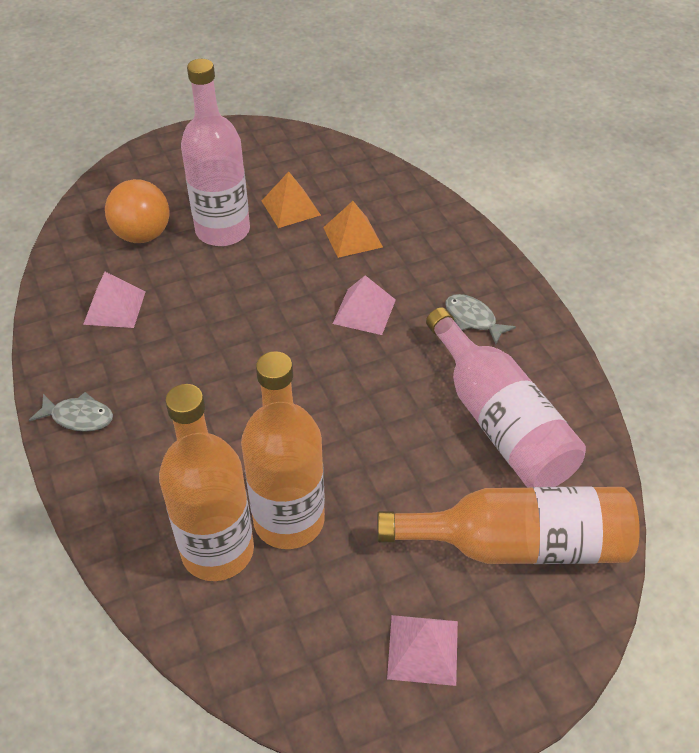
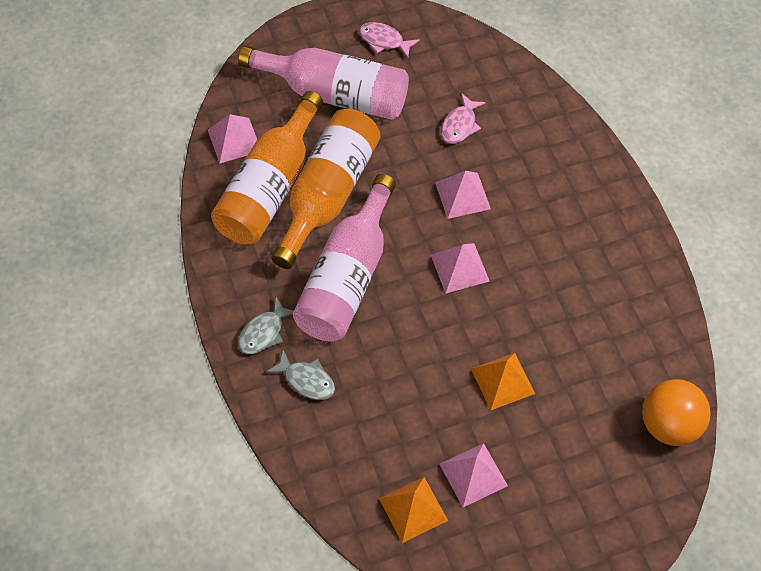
orange bottle: 3 -> 2
pink fish: 0 -> 2
pink pyramid: 3 -> 4

